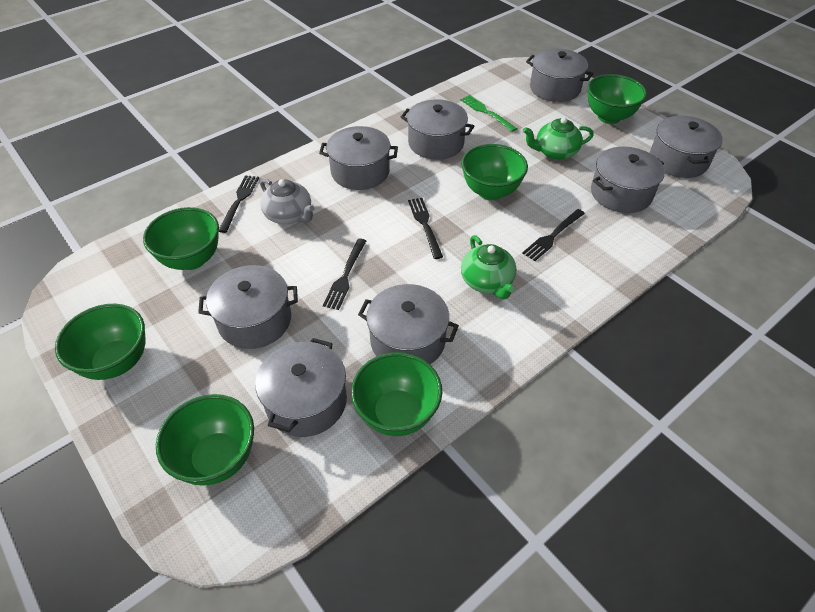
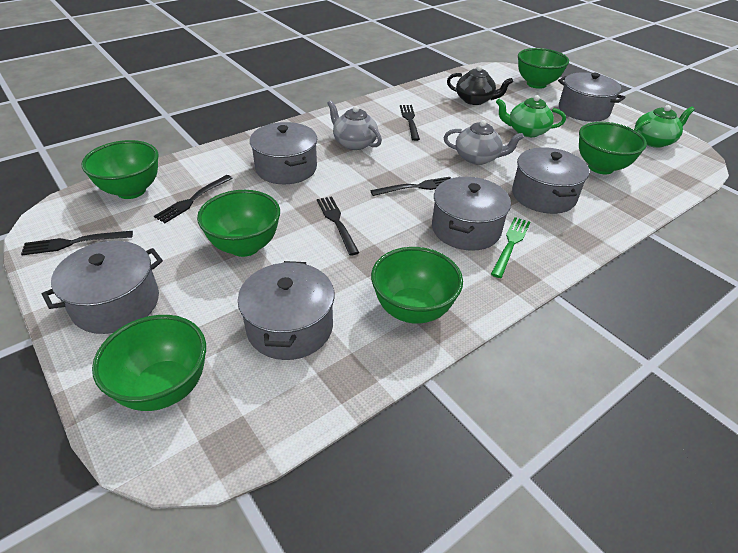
black fork: 4 -> 5
black teapot: 0 -> 1
grey pot: 8 -> 6
grey teapot: 1 -> 2

